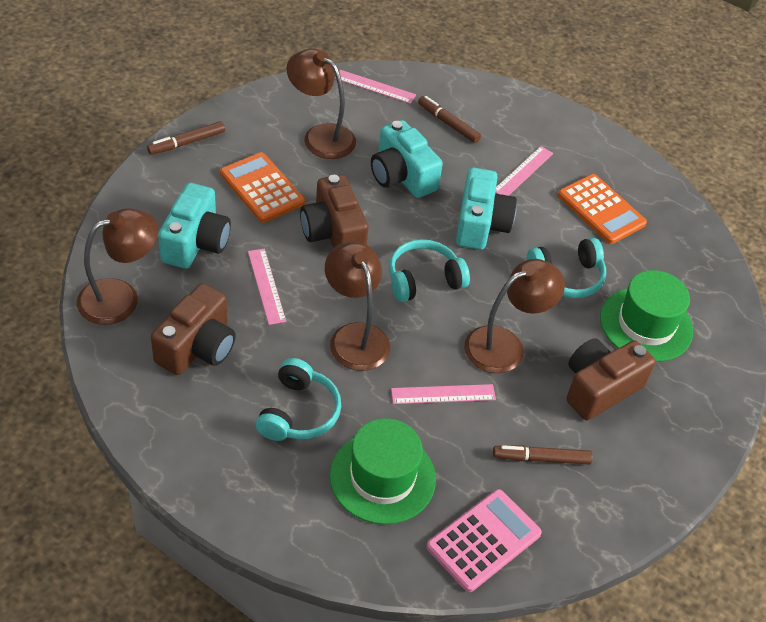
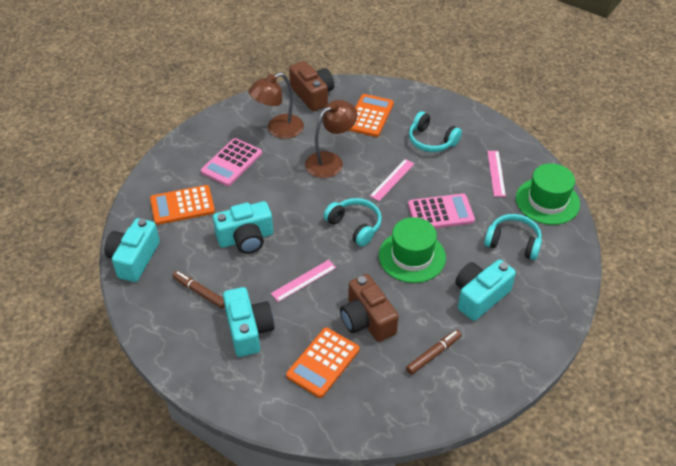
brown camera: 3 -> 2
brown lamp: 4 -> 2
brown marker: 3 -> 2
orange calculator: 2 -> 3
pink calculator: 1 -> 2
pink ruler: 4 -> 3
turquoise camera: 3 -> 4

